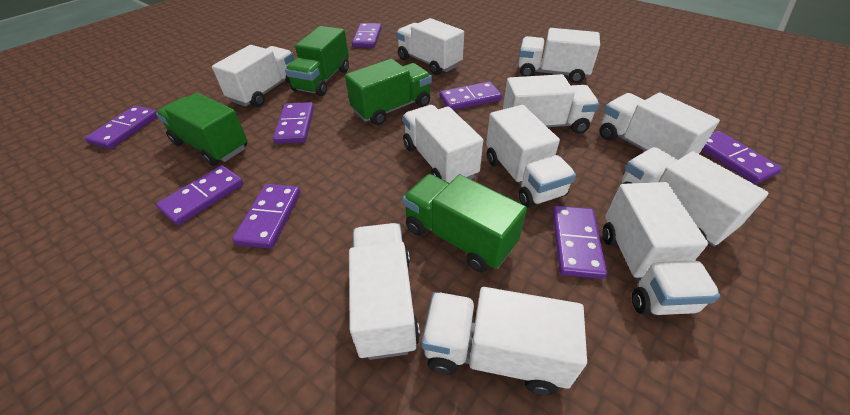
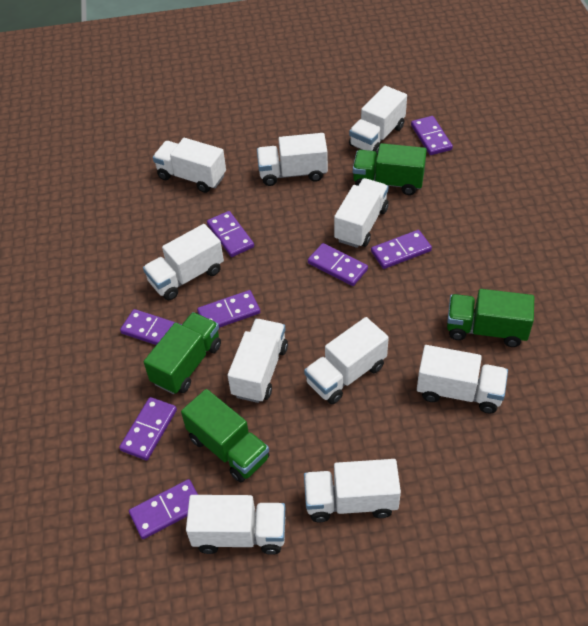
white truck: 11 -> 10

